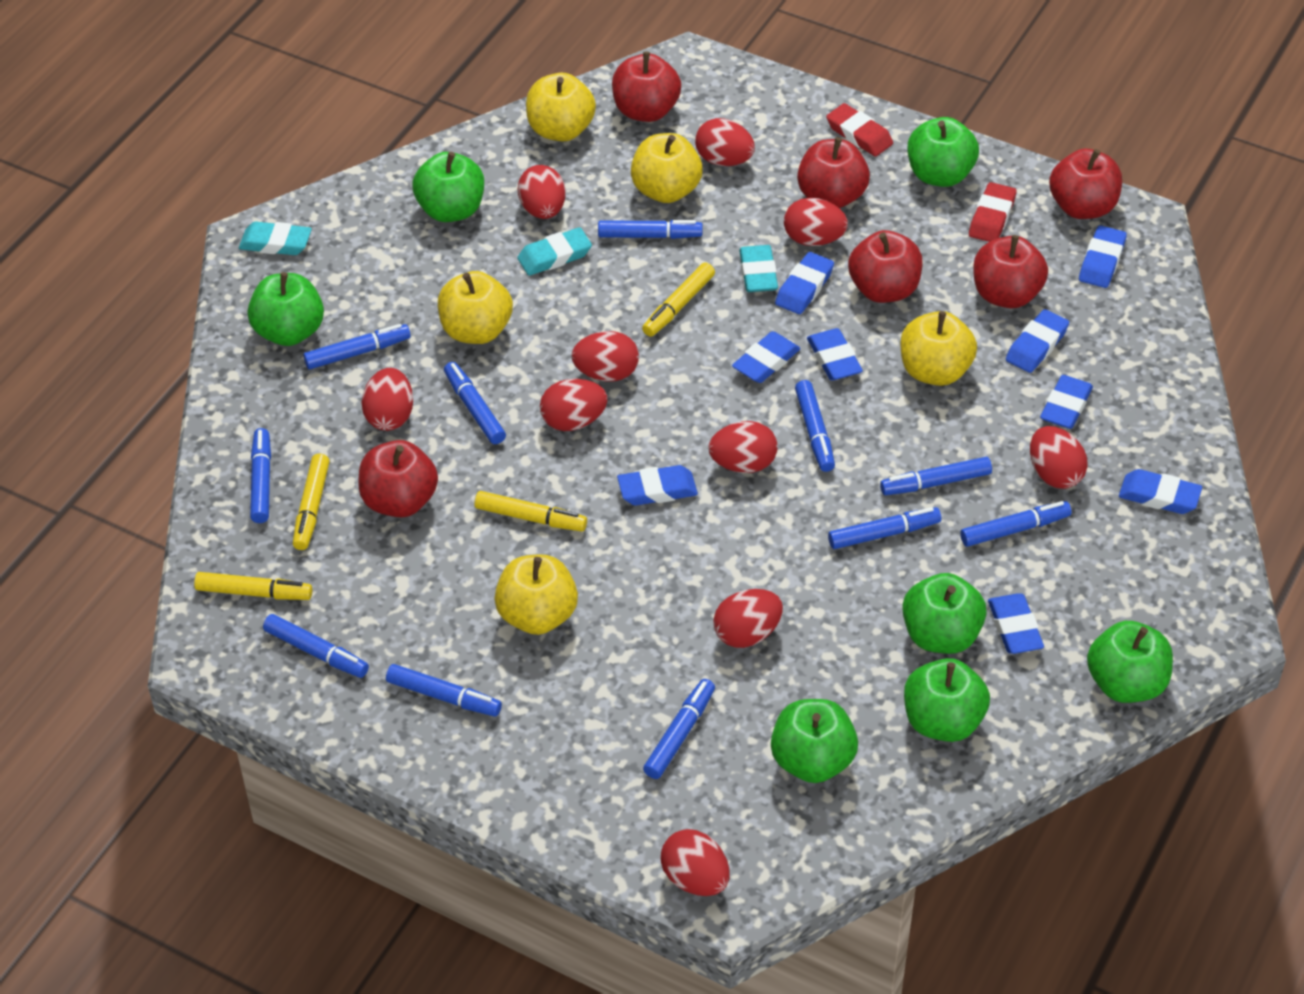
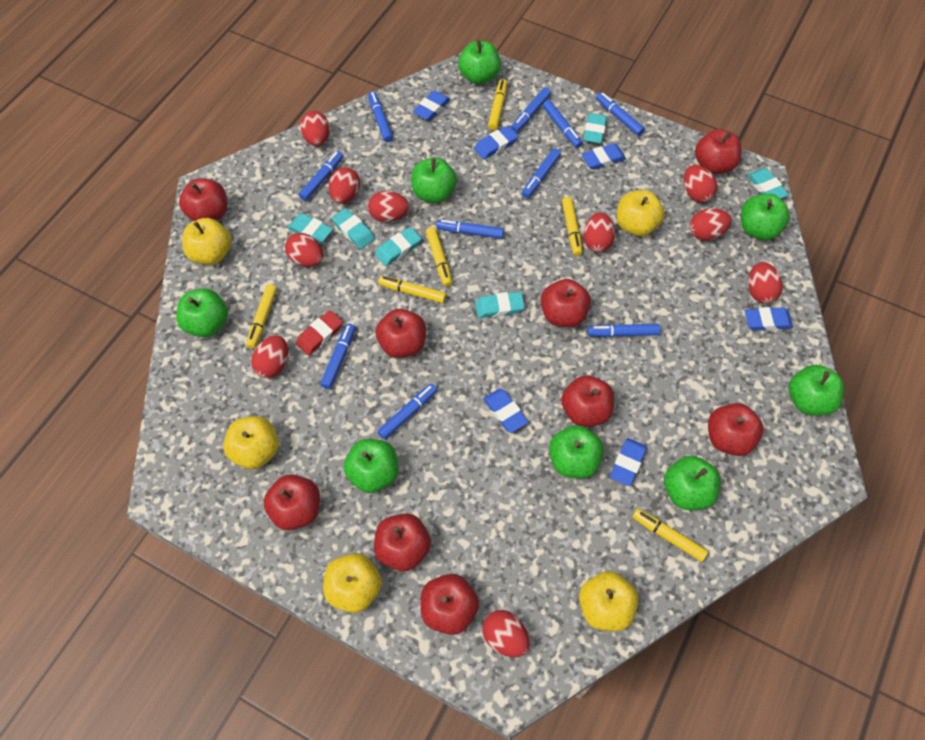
blue eraser: 9 -> 6
blue marker: 11 -> 10
green apple: 7 -> 8
red apple: 6 -> 9
red eraser: 2 -> 1
turquoise eraser: 3 -> 6
yellow marker: 4 -> 6

